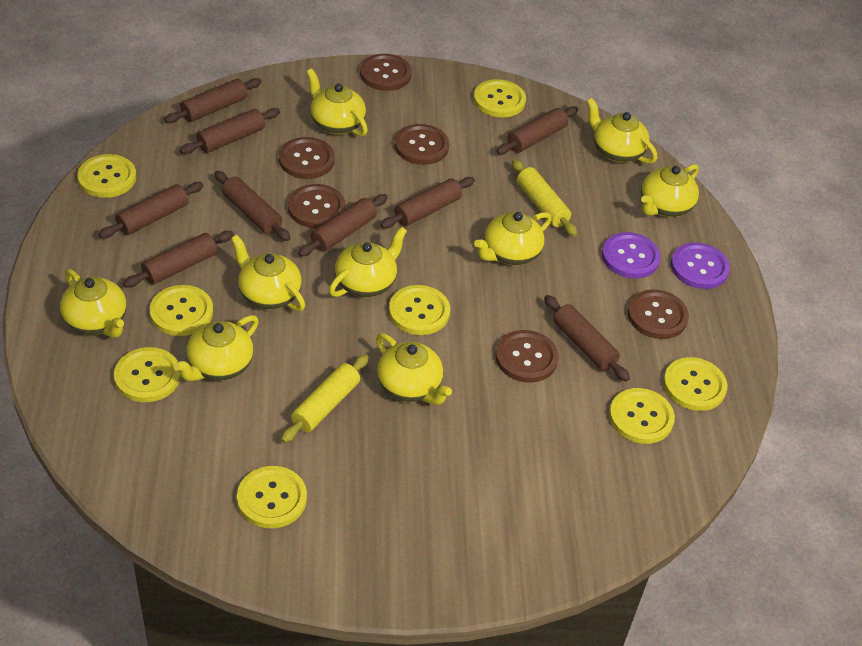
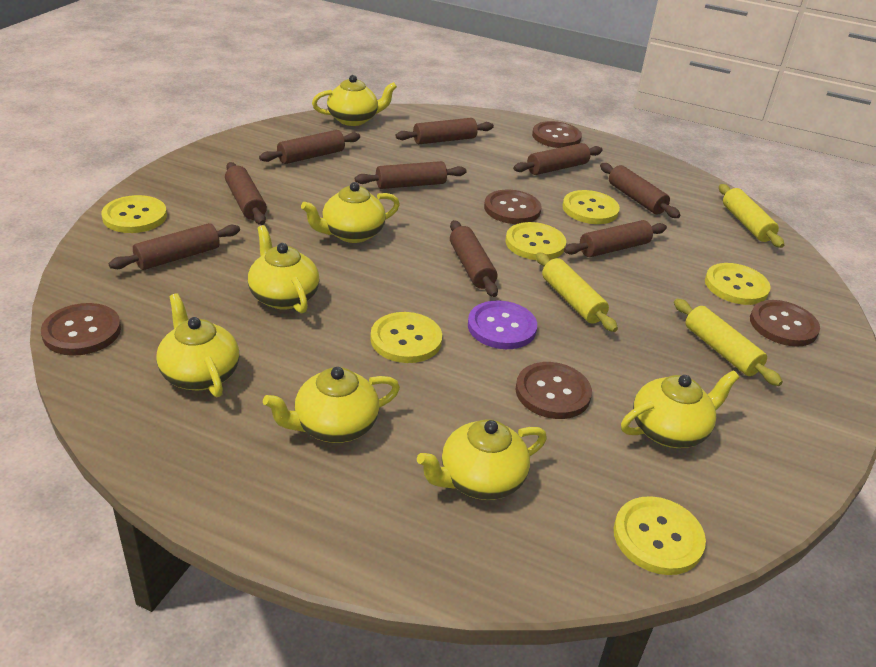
brown button: 6 -> 5
purple button: 2 -> 1
yellow button: 8 -> 6
yellow rolling pin: 2 -> 3
yellow teapot: 9 -> 7

